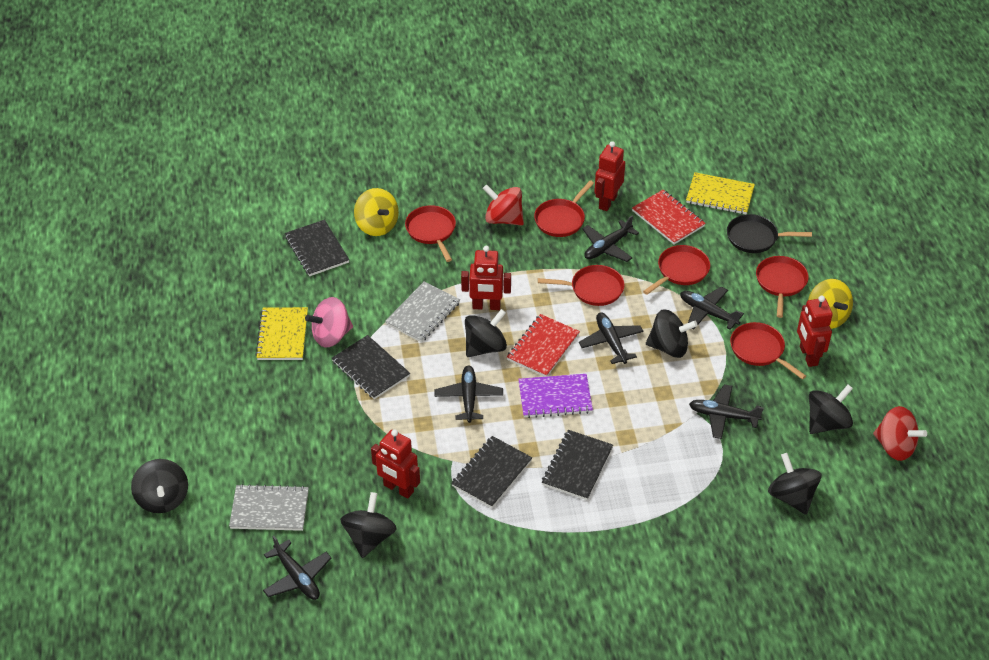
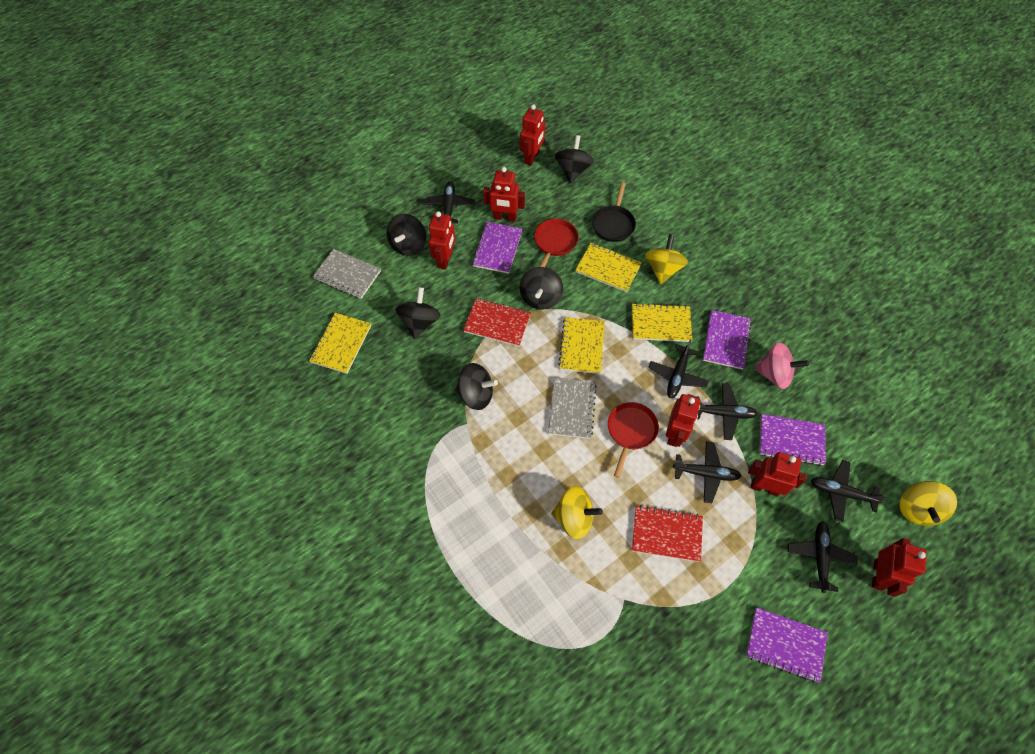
black notebook: 4 -> 0
black spinning top: 6 -> 5
purple notebook: 1 -> 4
red pan: 6 -> 2
red robot: 4 -> 6
red spinning top: 2 -> 0
yellow notebook: 2 -> 4
yellow spinning top: 2 -> 3

